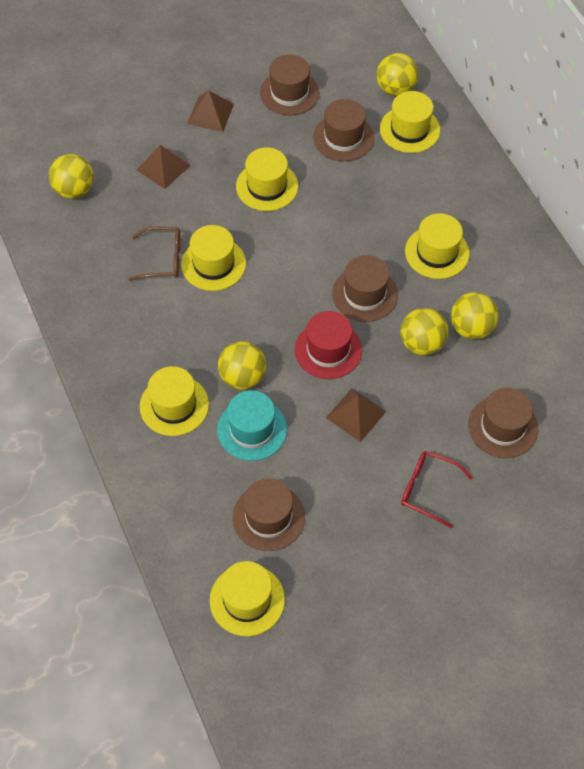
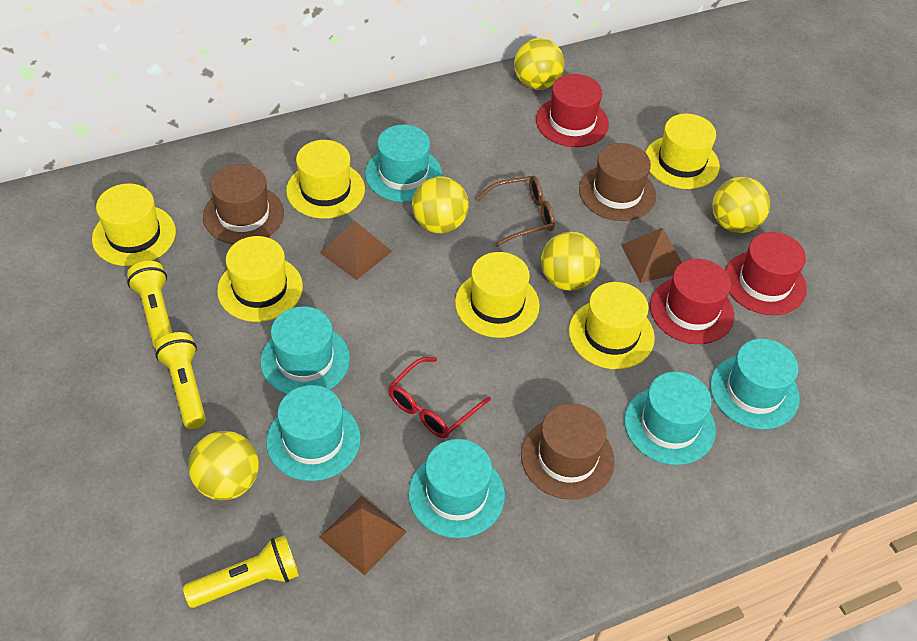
brown hat: 5 -> 3
red hat: 1 -> 3
turquoise hat: 1 -> 6
yellow flashlight: 0 -> 3

